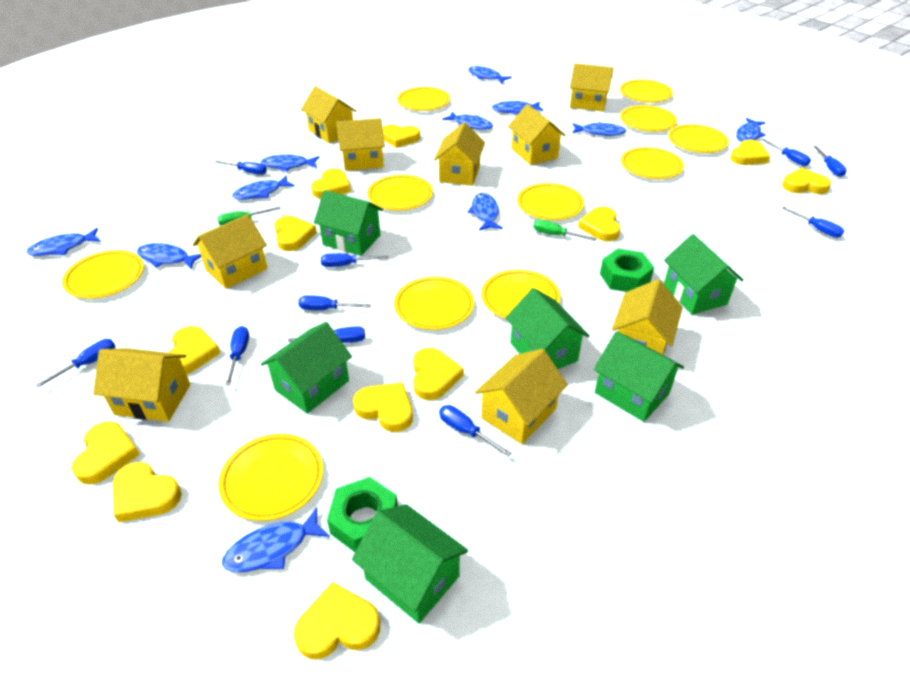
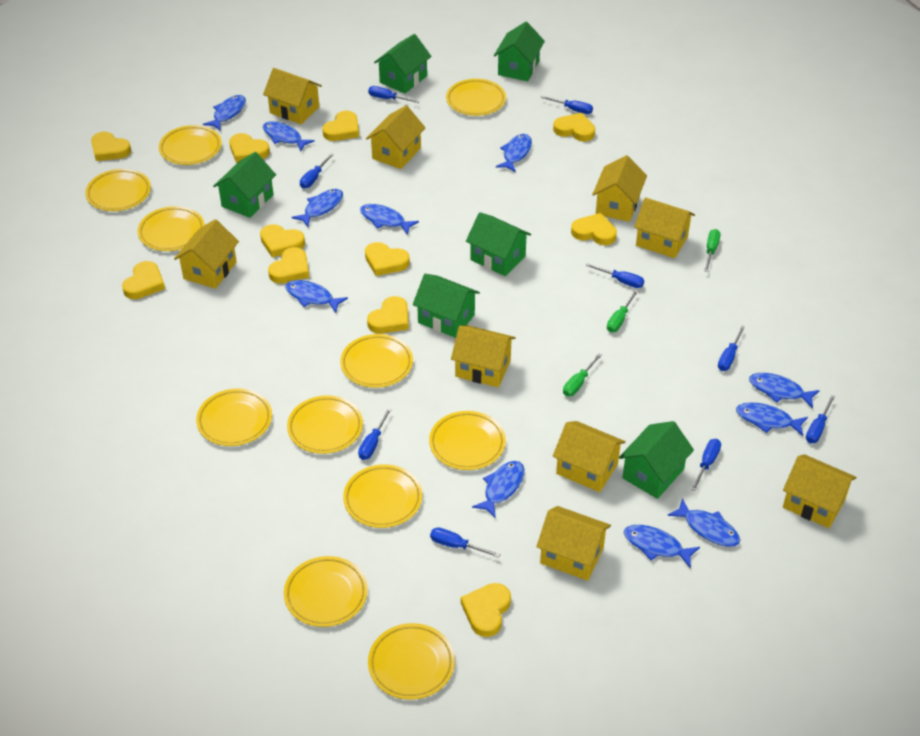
blue screwdriver: 10 -> 9
green nut: 2 -> 0
green screwdriver: 2 -> 3
yellow heart: 12 -> 11

